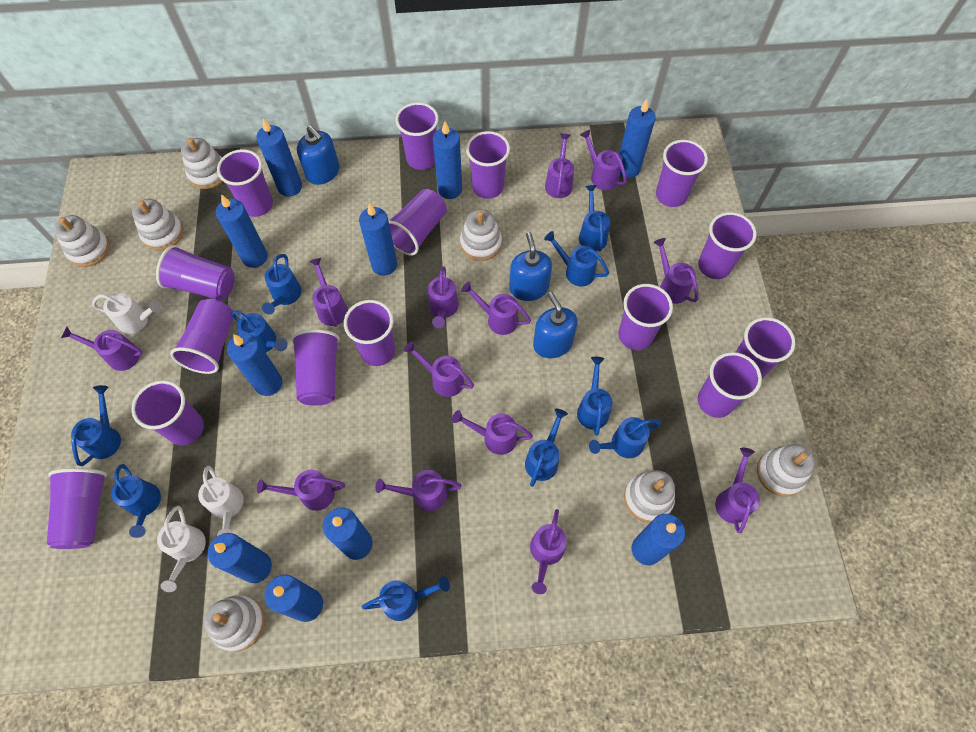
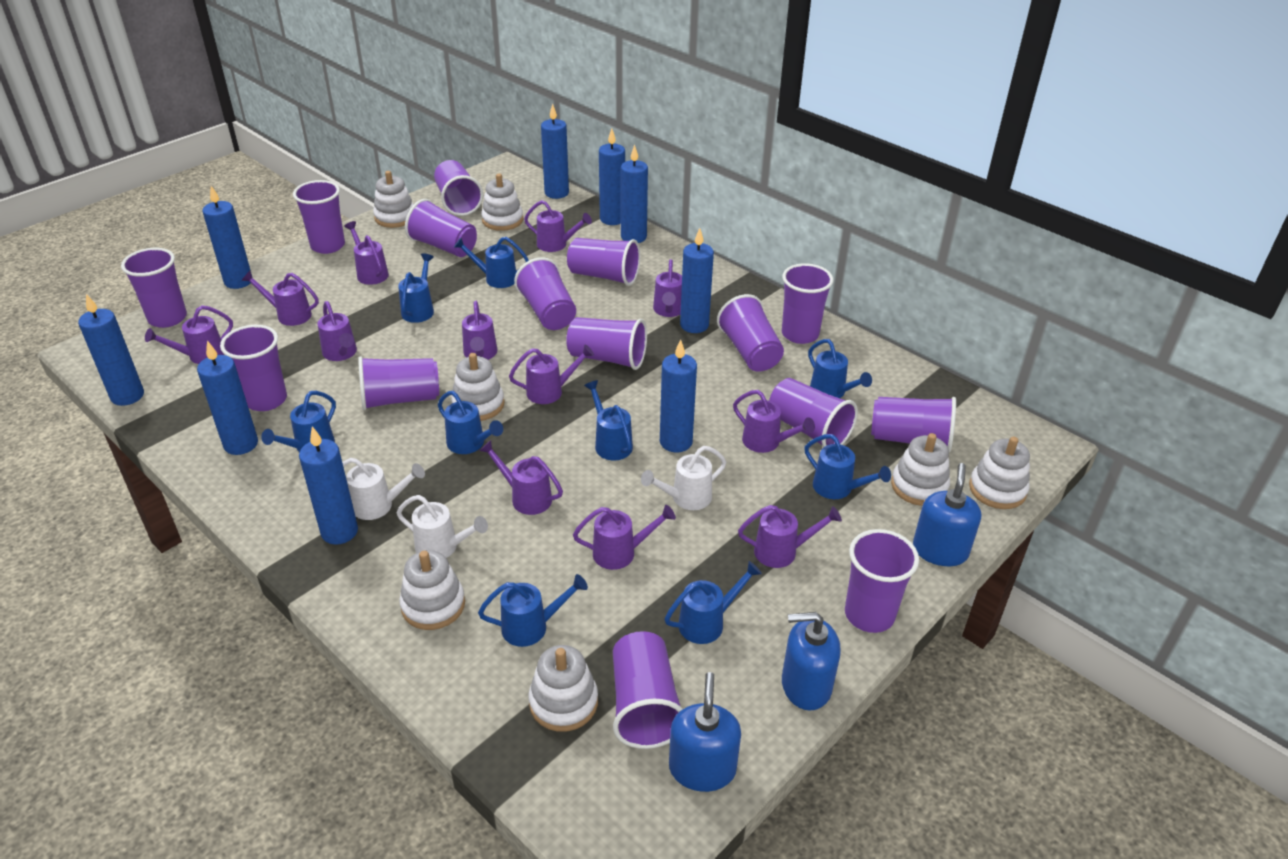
blue candle: 10 -> 9
blue watering can: 10 -> 9
purple watering can: 13 -> 12

